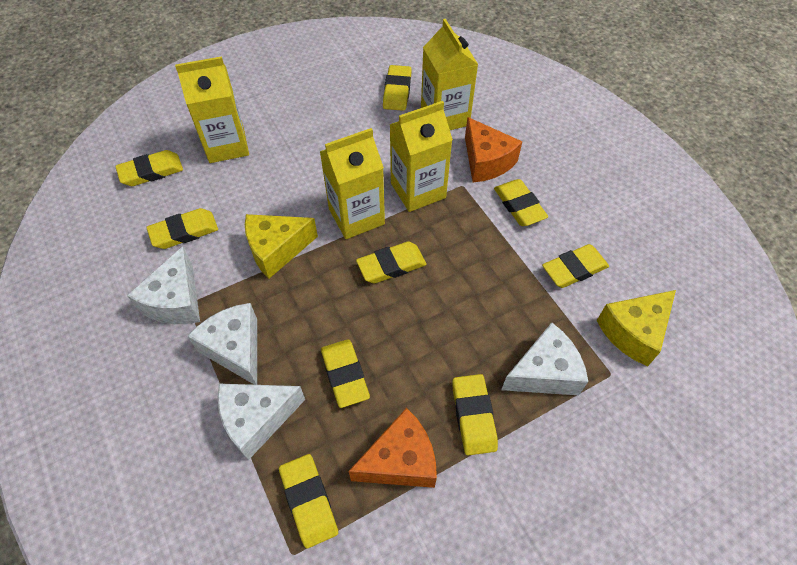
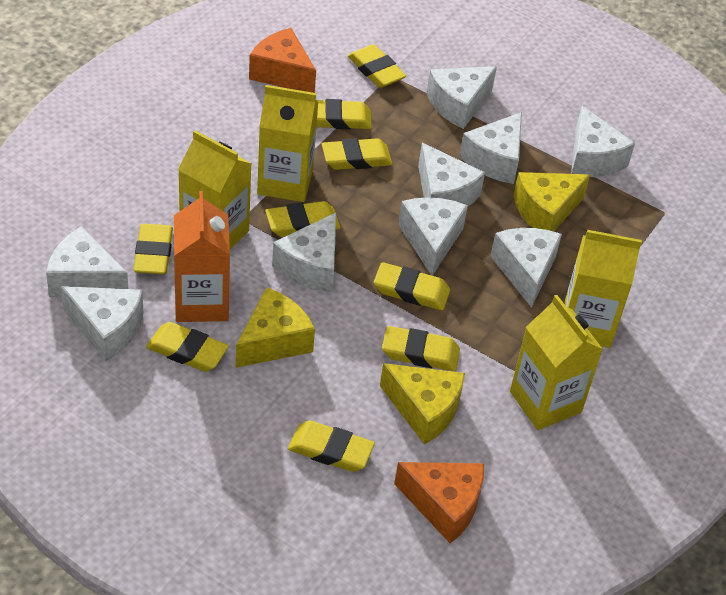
orange carton: 0 -> 1
white cheese: 4 -> 9
yellow cheese: 2 -> 3

